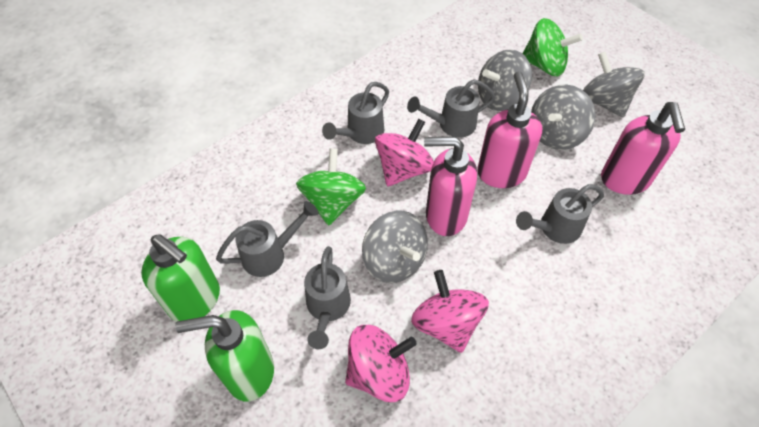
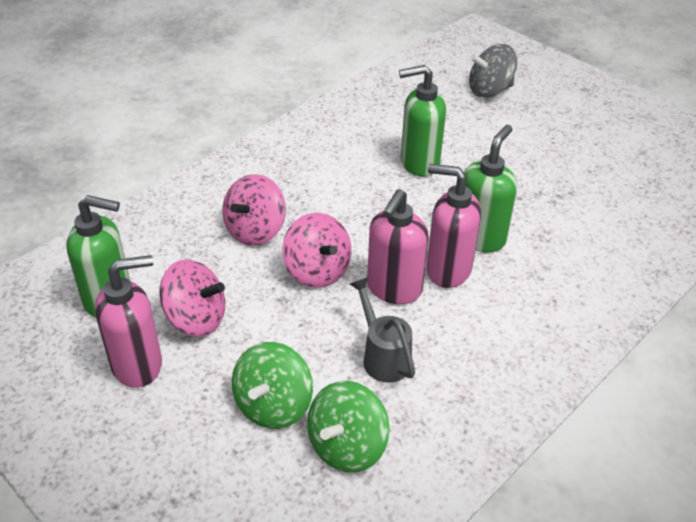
green soap dispenser: 2 -> 3
grey spinning top: 4 -> 1
grey watering can: 5 -> 1

